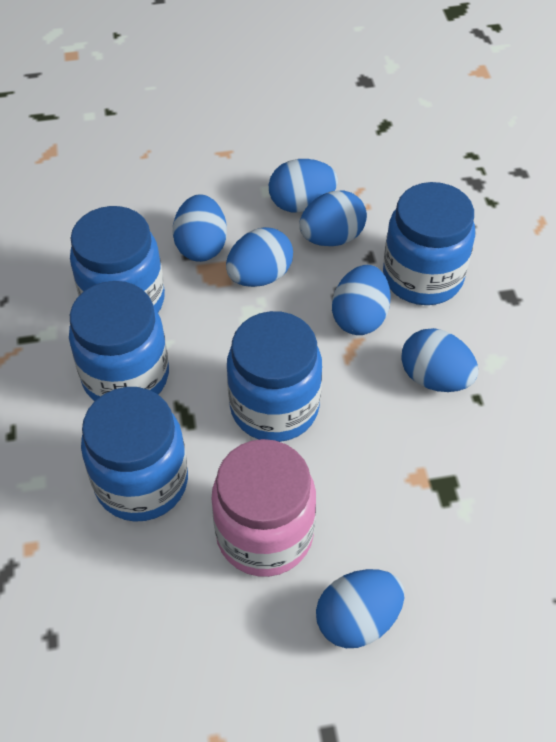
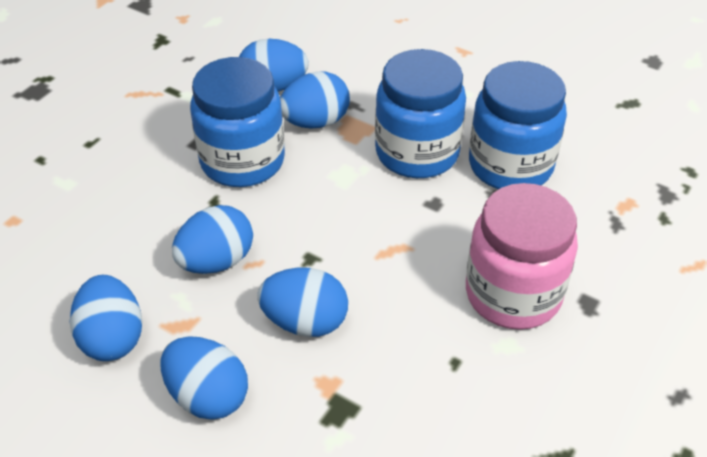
blue egg: 7 -> 6
blue jar: 5 -> 3

